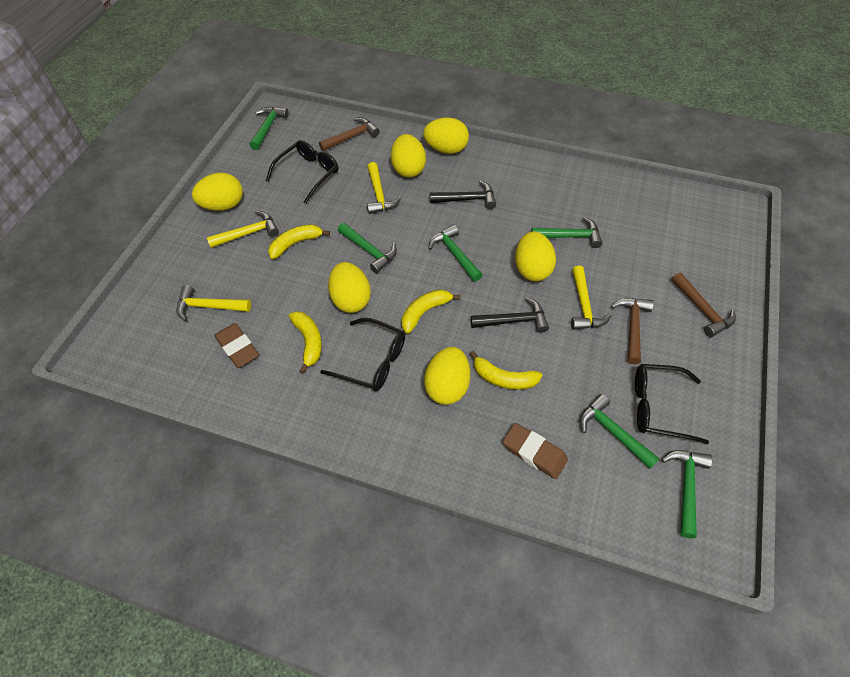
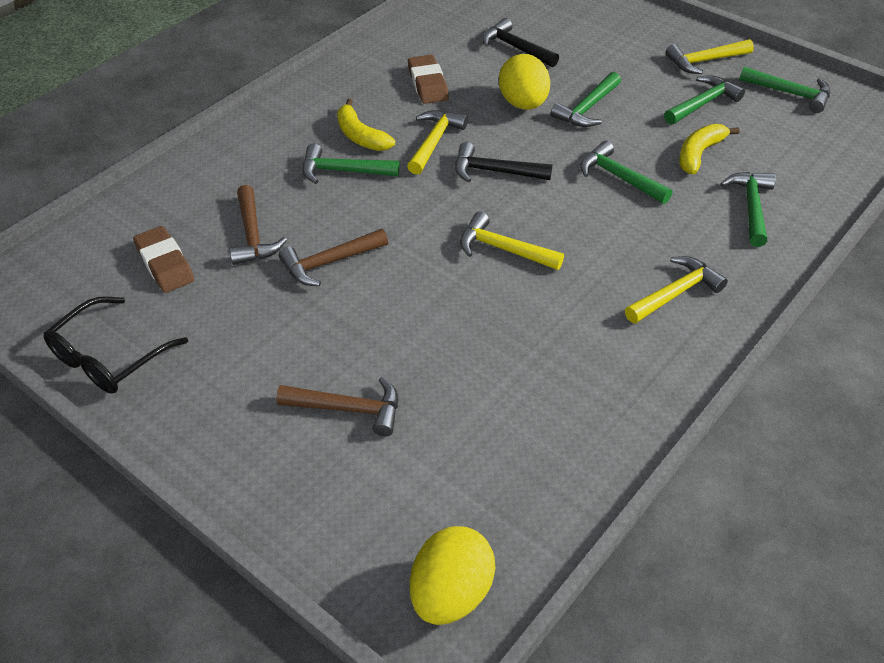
black glasses: 3 -> 1
yellow banana: 4 -> 2
yellow egg: 6 -> 2

